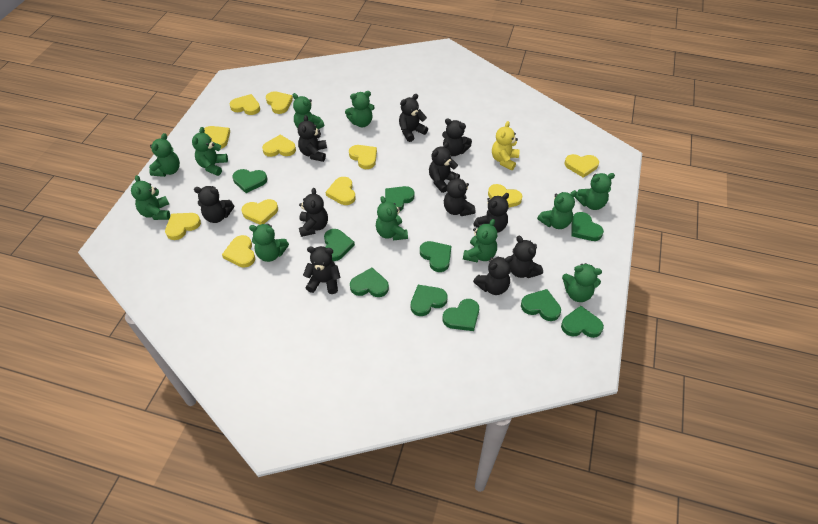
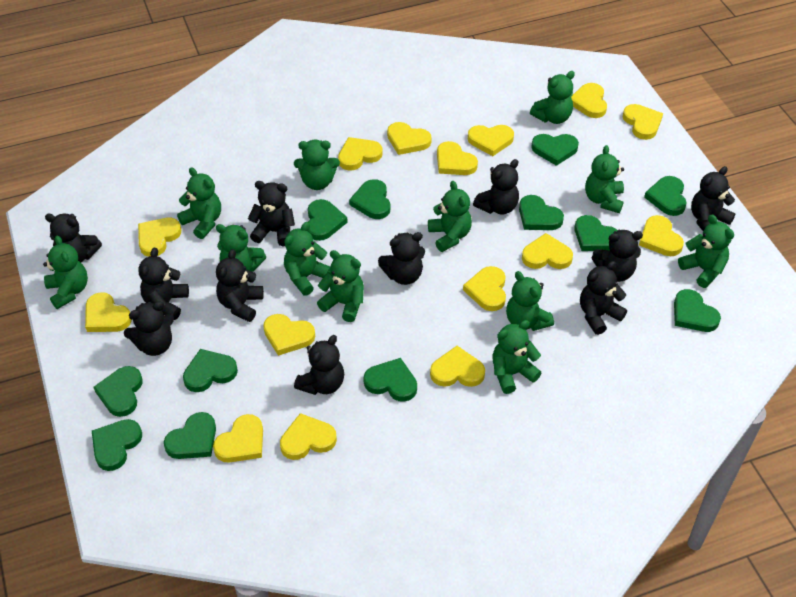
green heart: 10 -> 12
green teddy bear: 11 -> 12
yellow heart: 11 -> 15
yellow teddy bear: 1 -> 0

